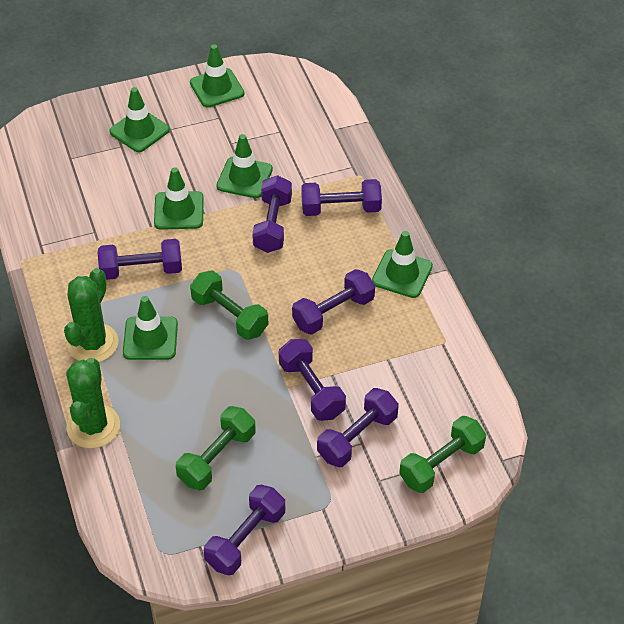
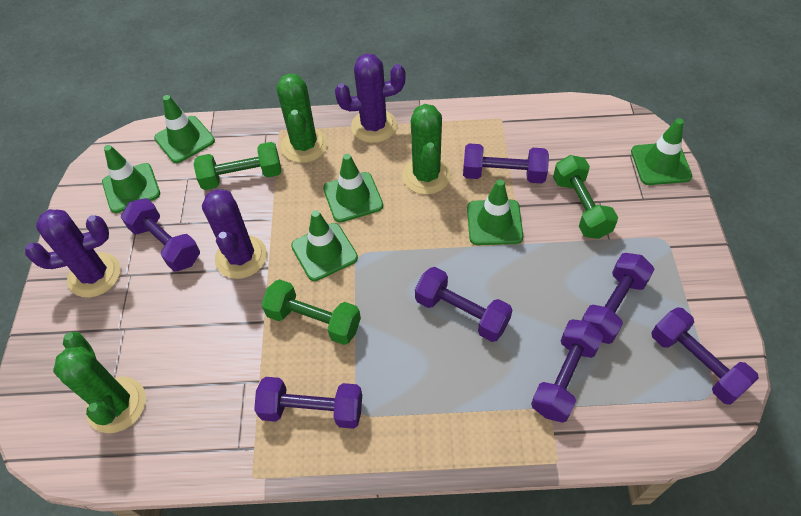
green cactus: 2 -> 3
purple cactus: 0 -> 3

